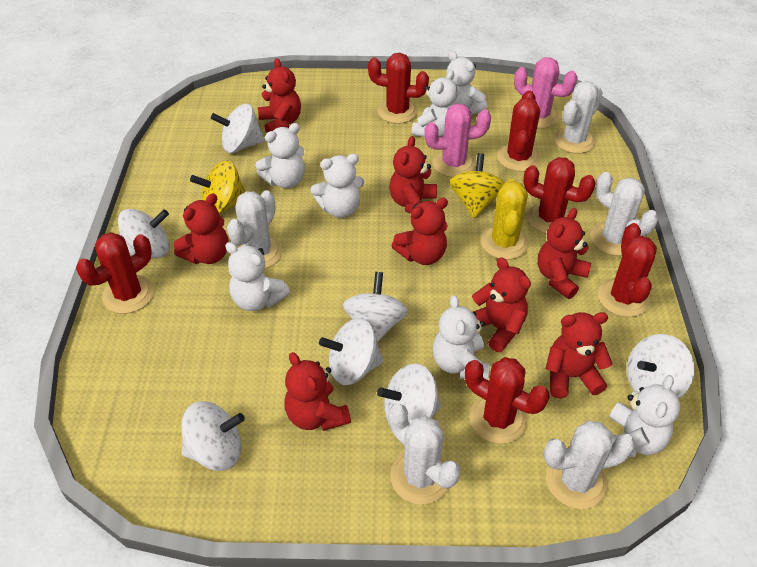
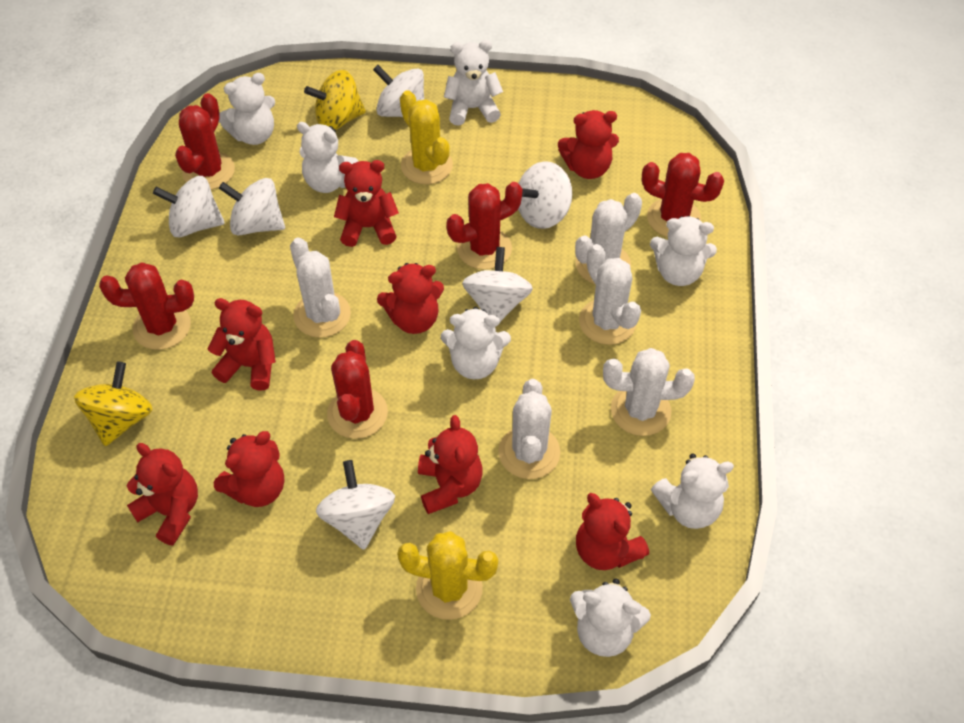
pink cactus: 2 -> 0
red cactus: 6 -> 5
white spinning top: 7 -> 6
yellow cactus: 1 -> 2

